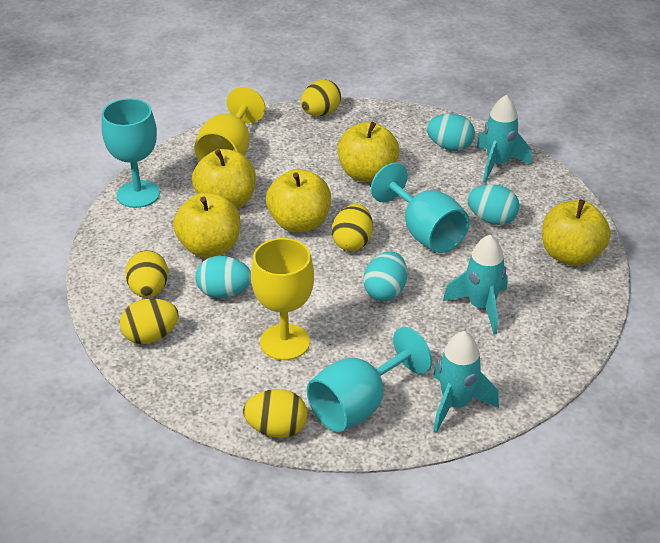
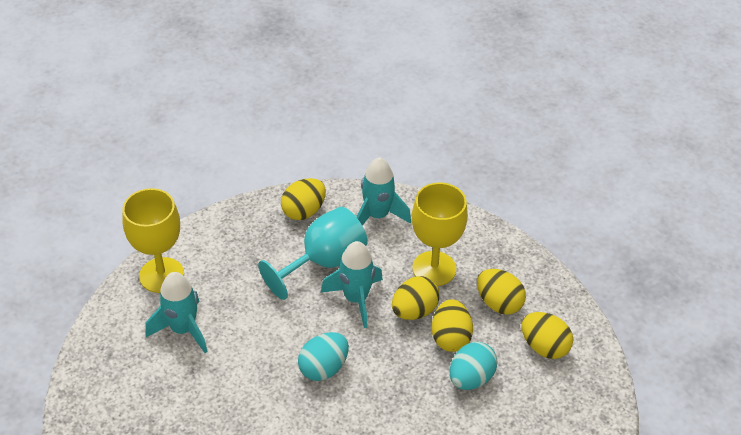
turquoise egg: 4 -> 2
turquoise goblet: 3 -> 1
yellow apple: 5 -> 0

